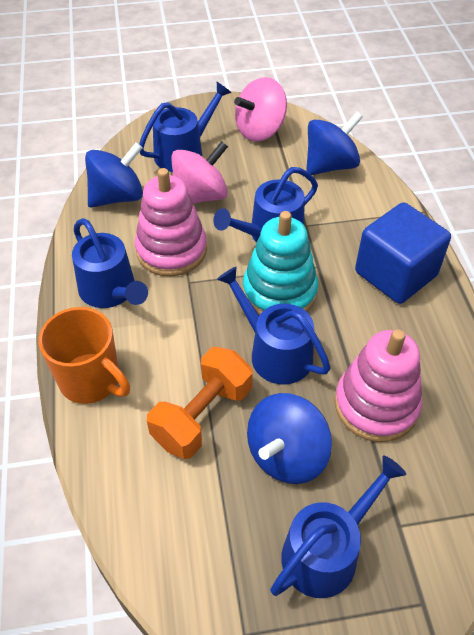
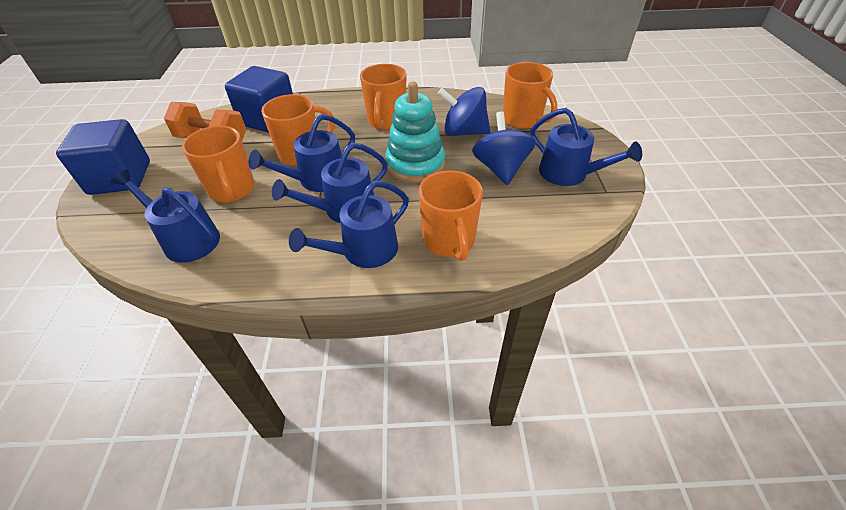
blue cube: 1 -> 2
blue spinning top: 3 -> 2
orange mug: 1 -> 5
pink spinning top: 2 -> 0
pink stacking toy: 2 -> 0

